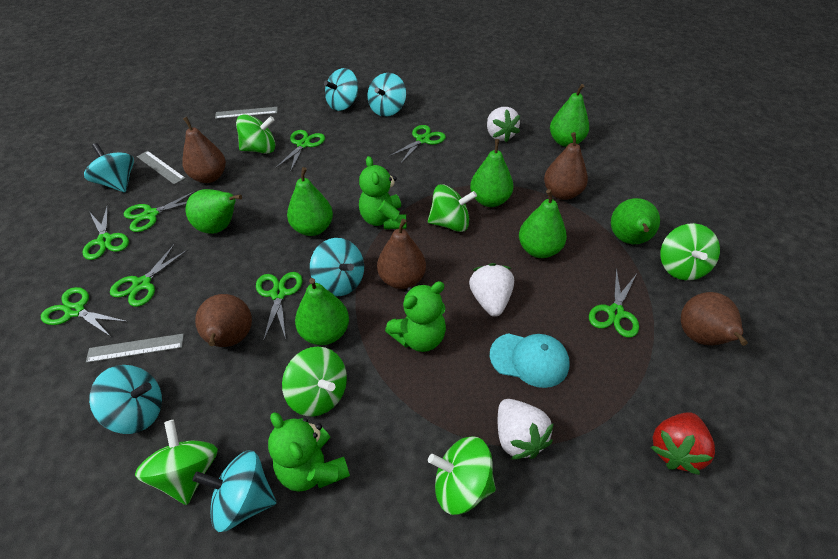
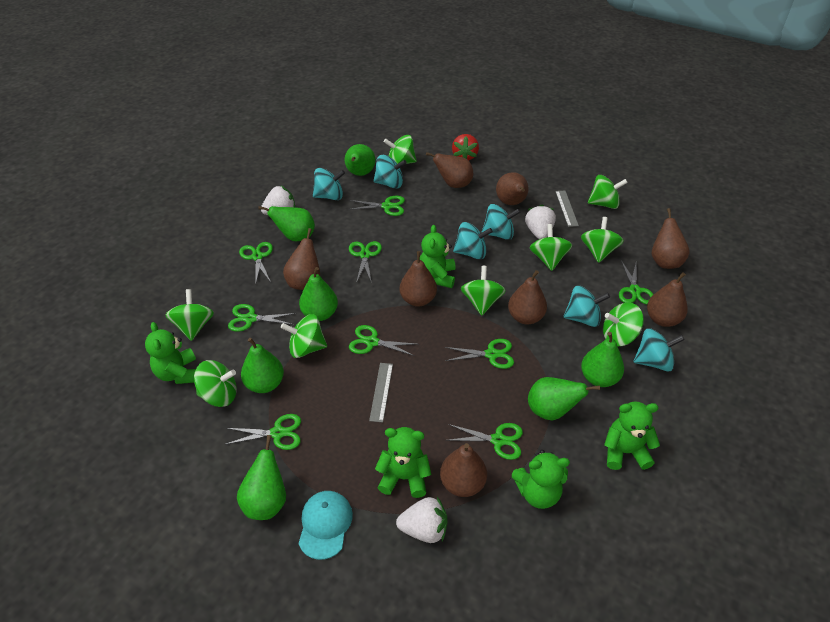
brown pear: 5 -> 8
green scissors: 8 -> 9
green spinning top: 6 -> 9
green teddy bear: 3 -> 5
grey ruler: 3 -> 2

